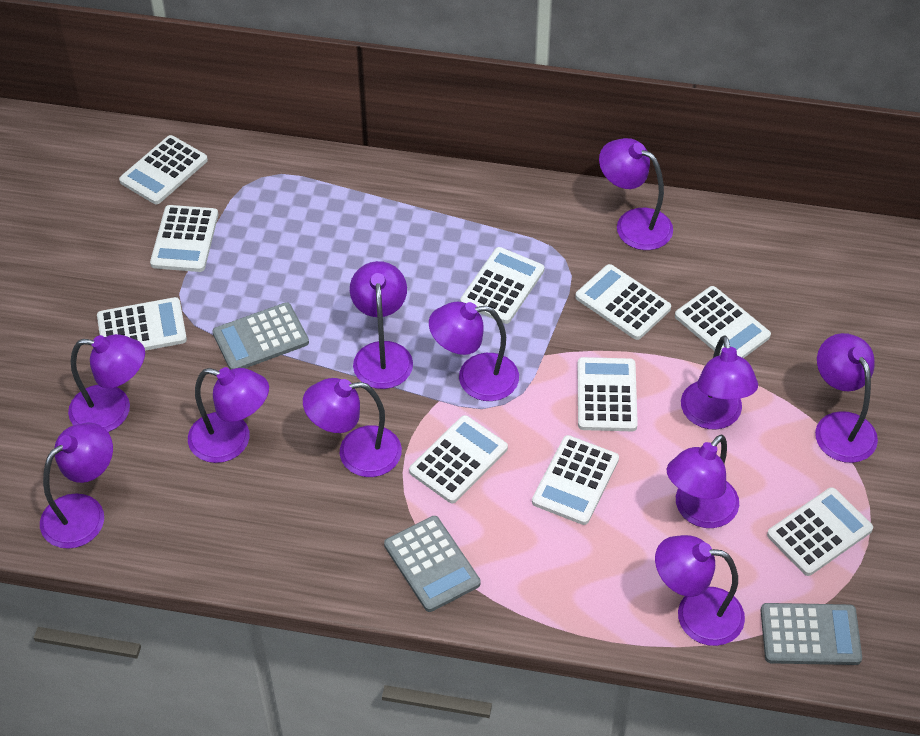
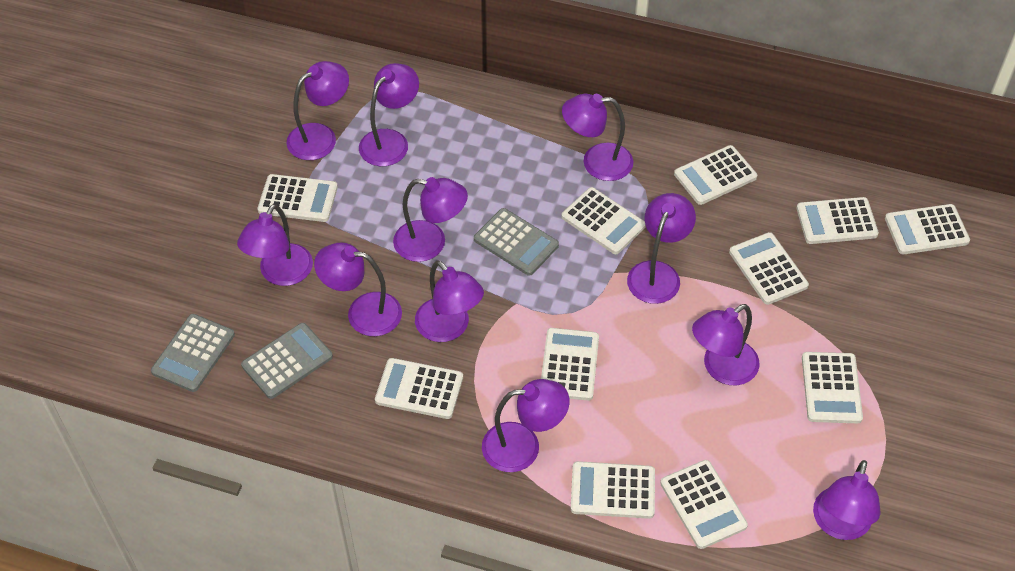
white calculator: 10 -> 11

